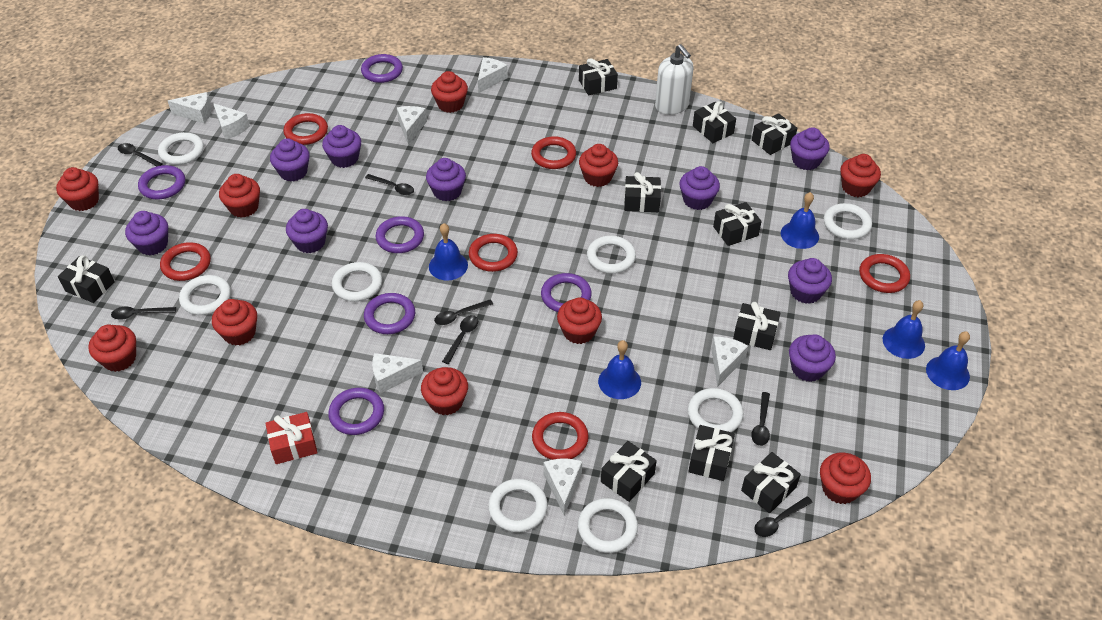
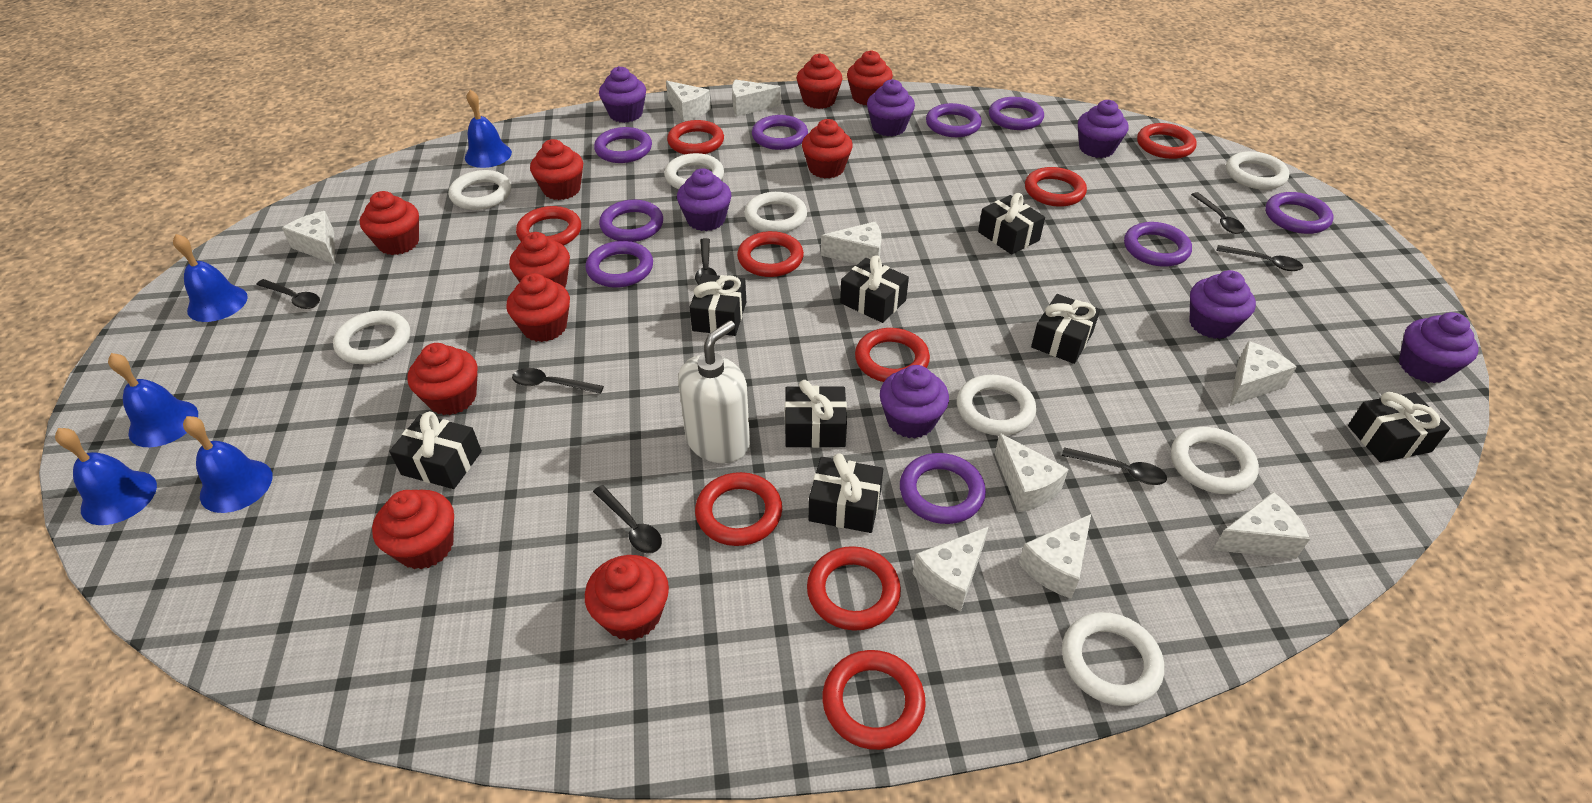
black gift: 10 -> 8
purple cupcake: 9 -> 7
purple ring: 6 -> 9
red gift: 1 -> 0
red ring: 6 -> 9
white cheese: 7 -> 9

